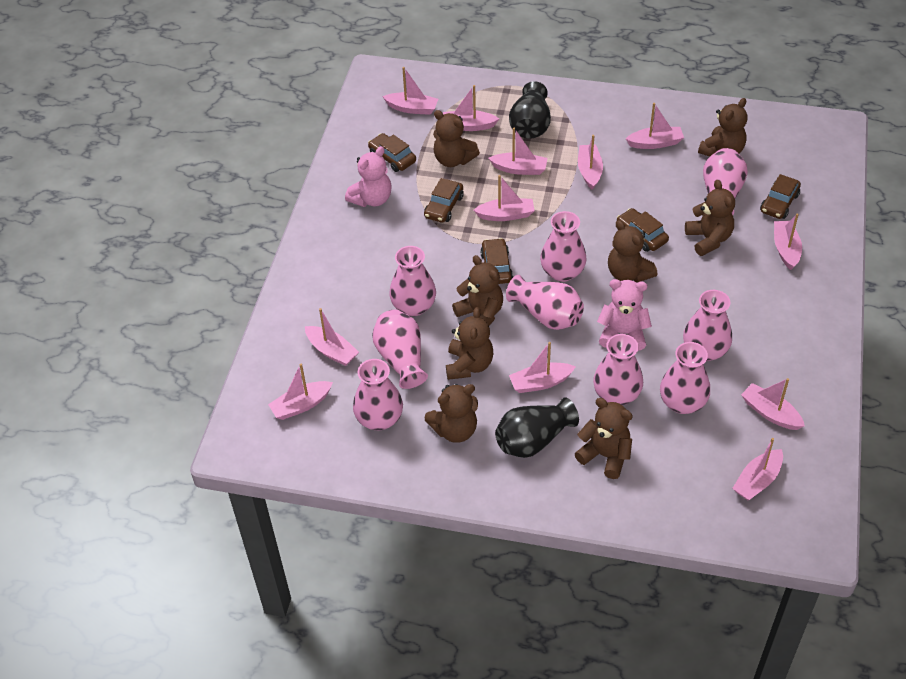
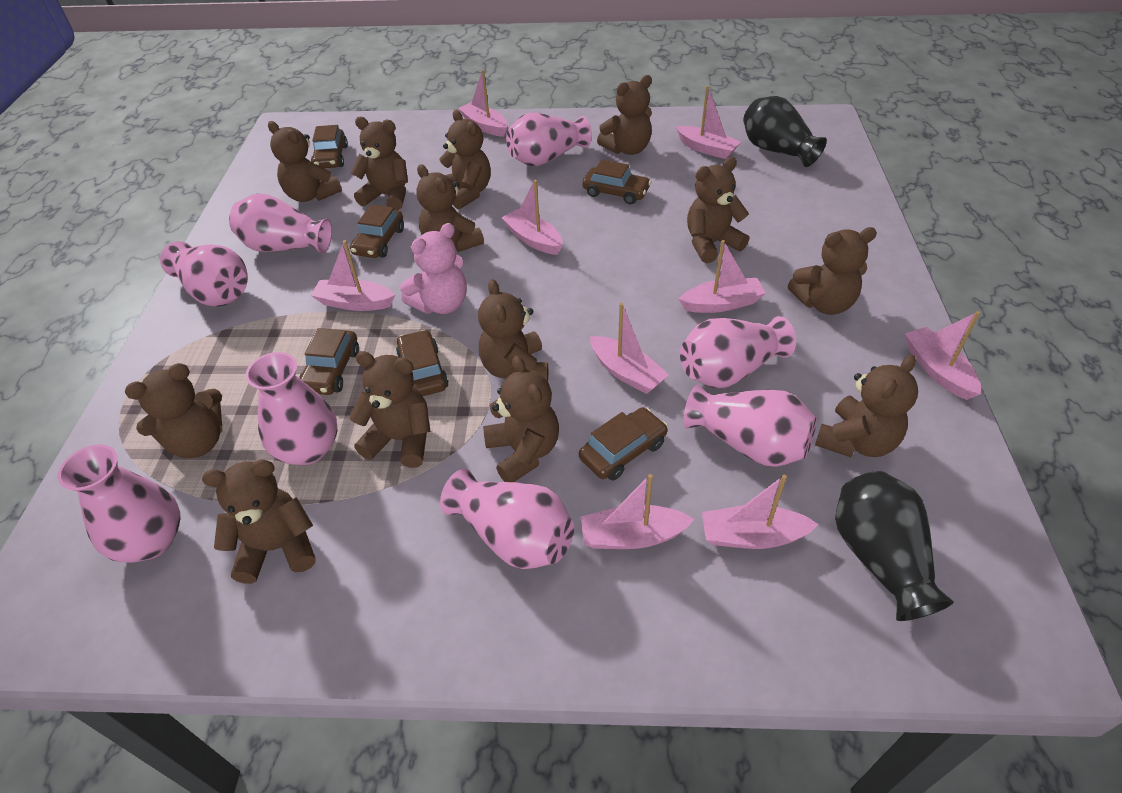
brown car: 5 -> 6
brown teddy bear: 8 -> 13
pink boat: 12 -> 9
pink teddy bear: 2 -> 1
pink vase: 9 -> 8

